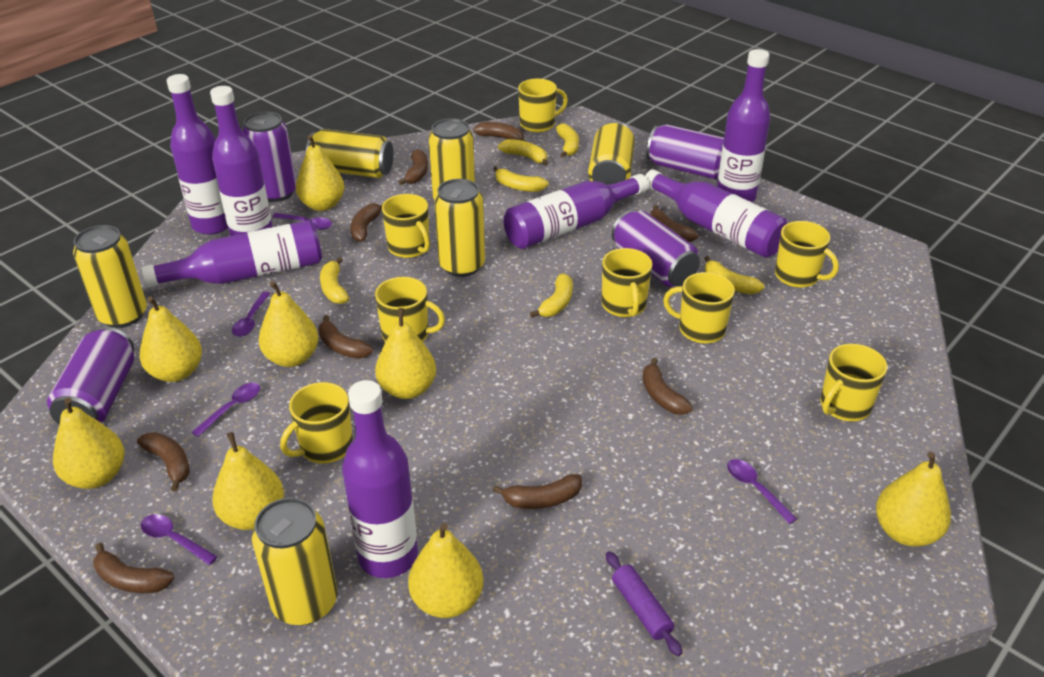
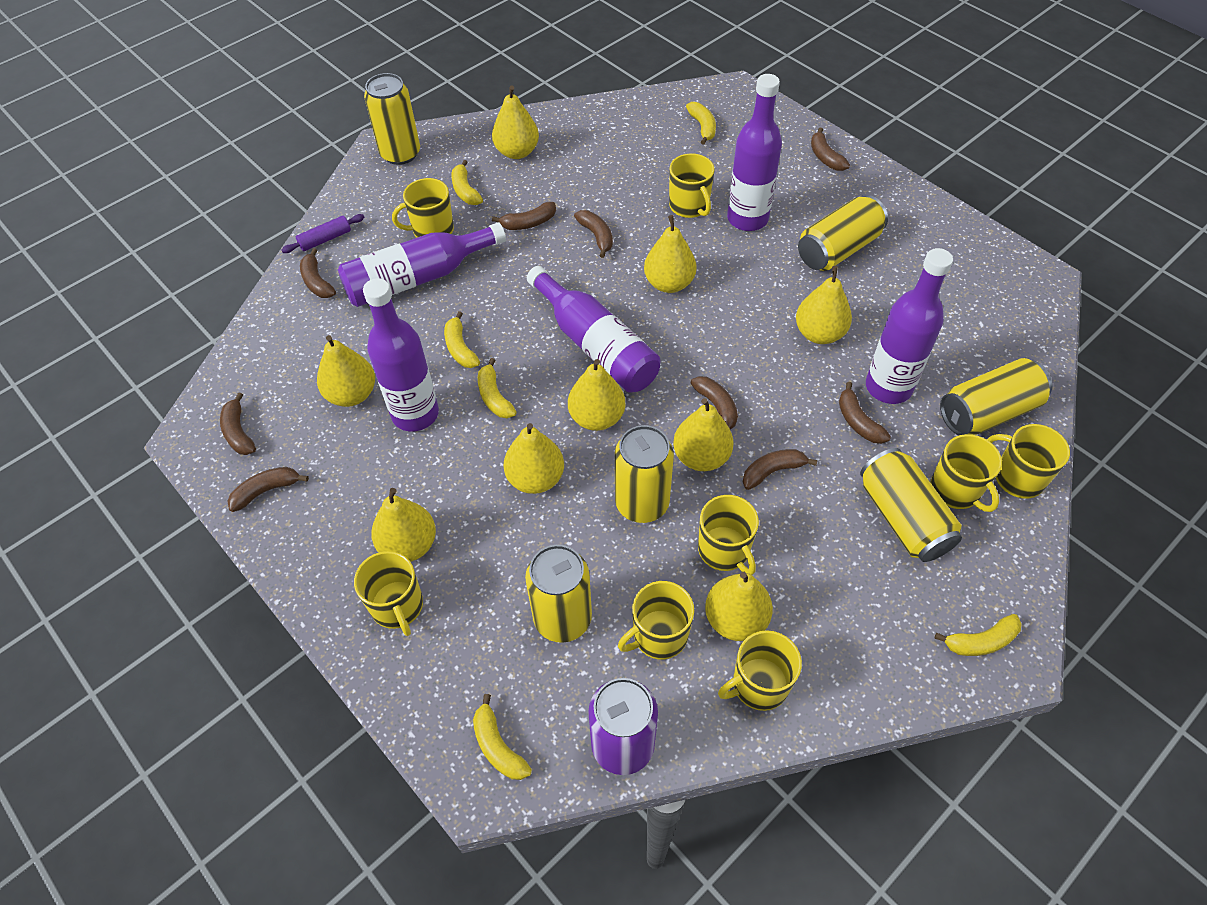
purple bottle: 7 -> 5
purple can: 4 -> 1
purple spoon: 5 -> 0
yellow pear: 8 -> 9

